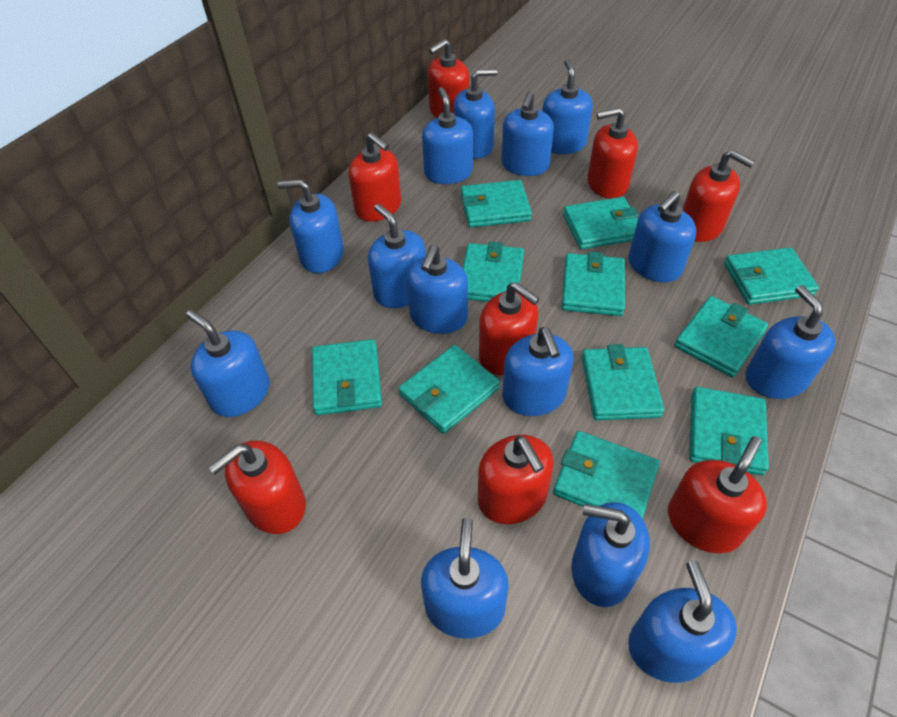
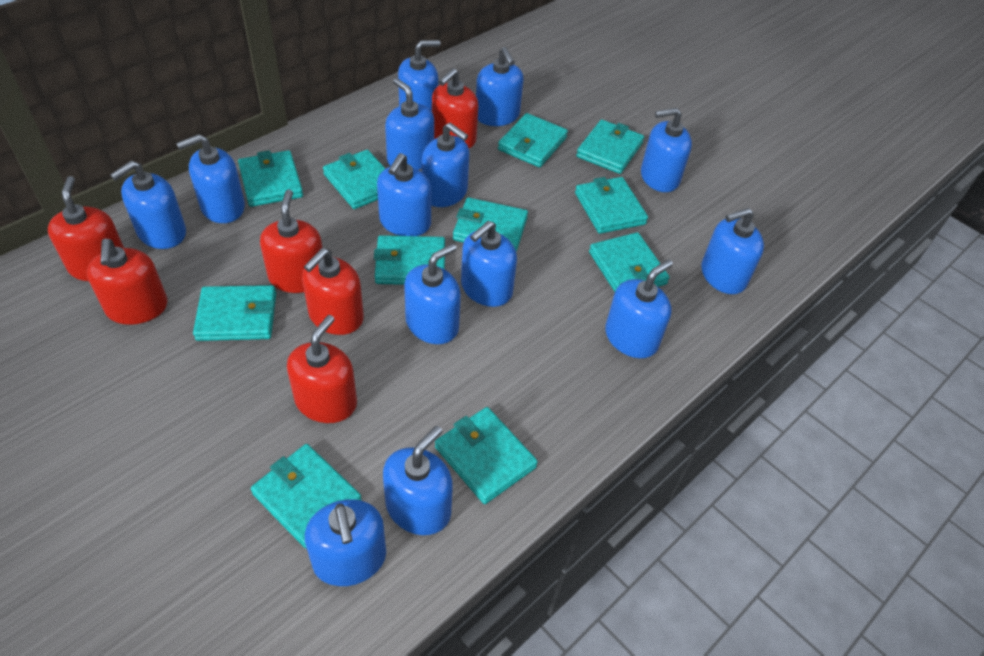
red soap dispenser: 8 -> 6

